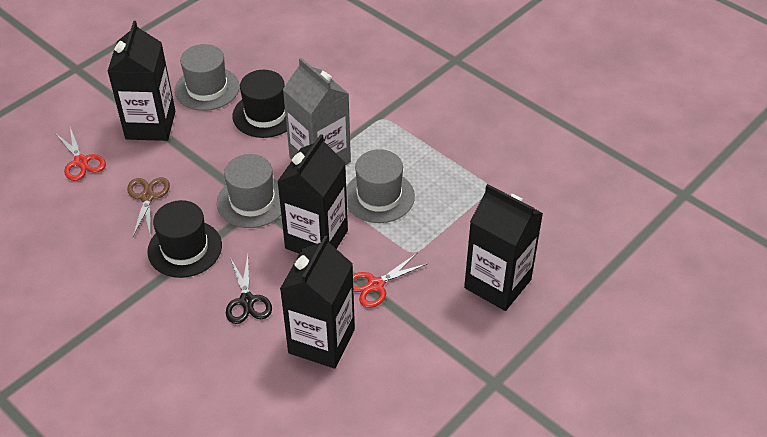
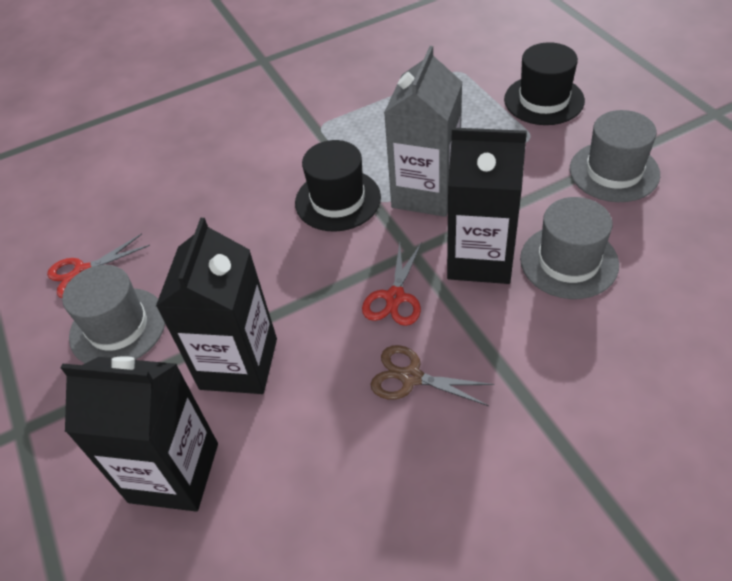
black carton: 4 -> 3
black scissors: 1 -> 0

